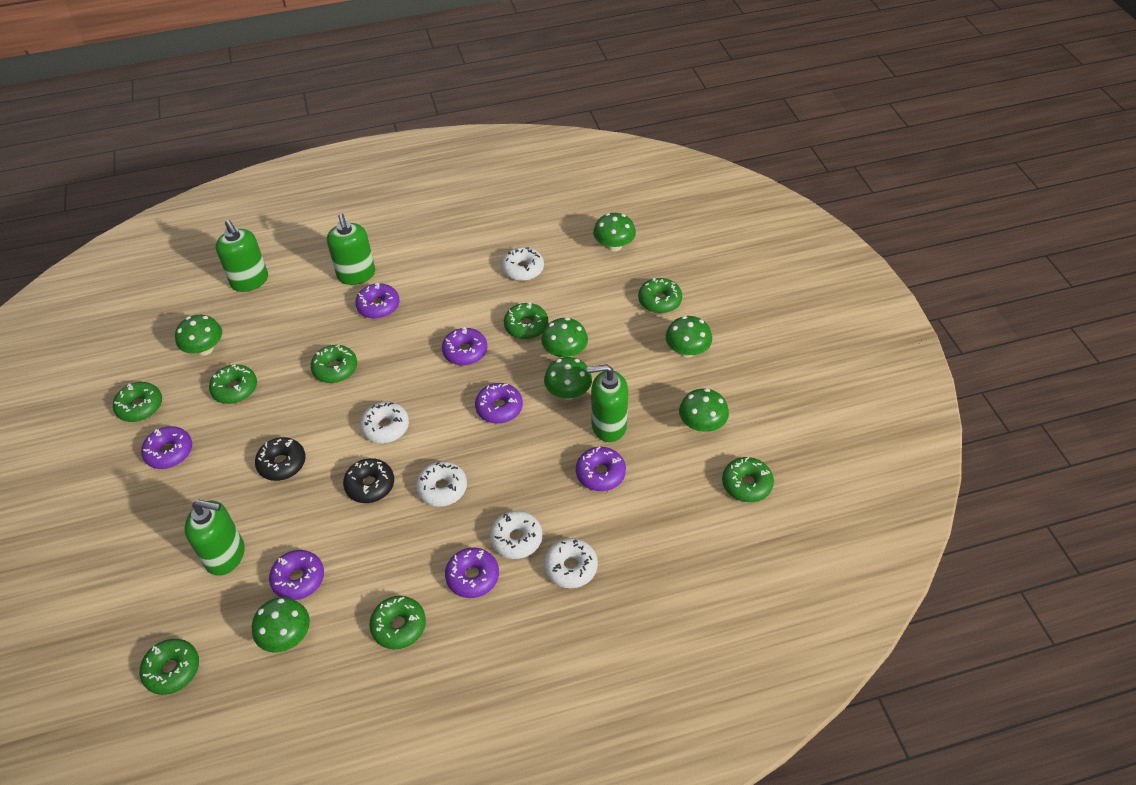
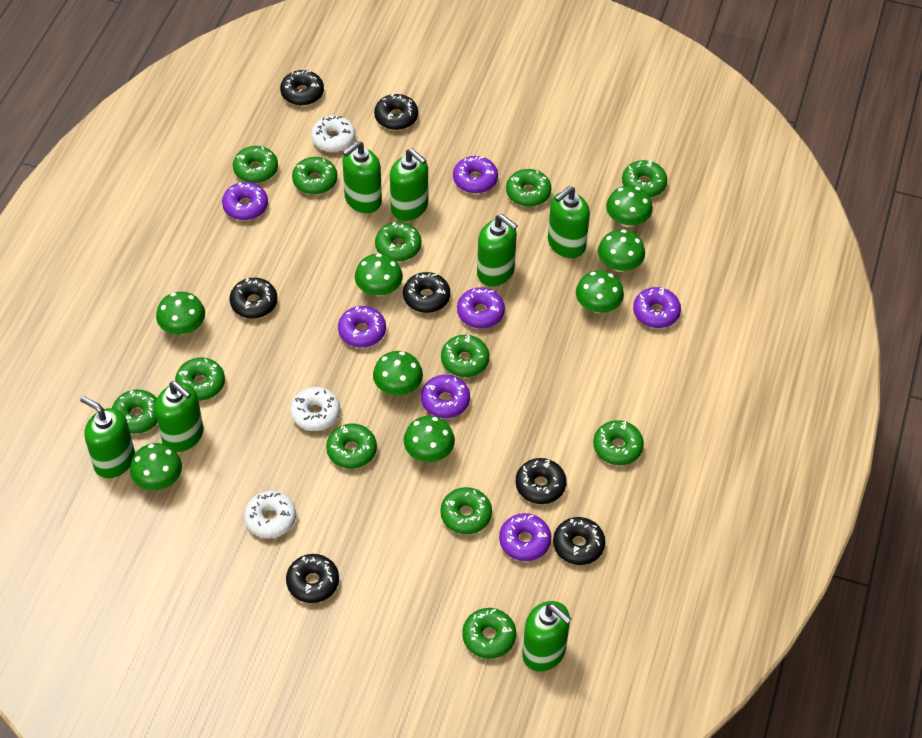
black donut: 2 -> 7
green donut: 8 -> 12
green mushroom: 7 -> 8
green soap dispenser: 4 -> 7
white donut: 5 -> 3

